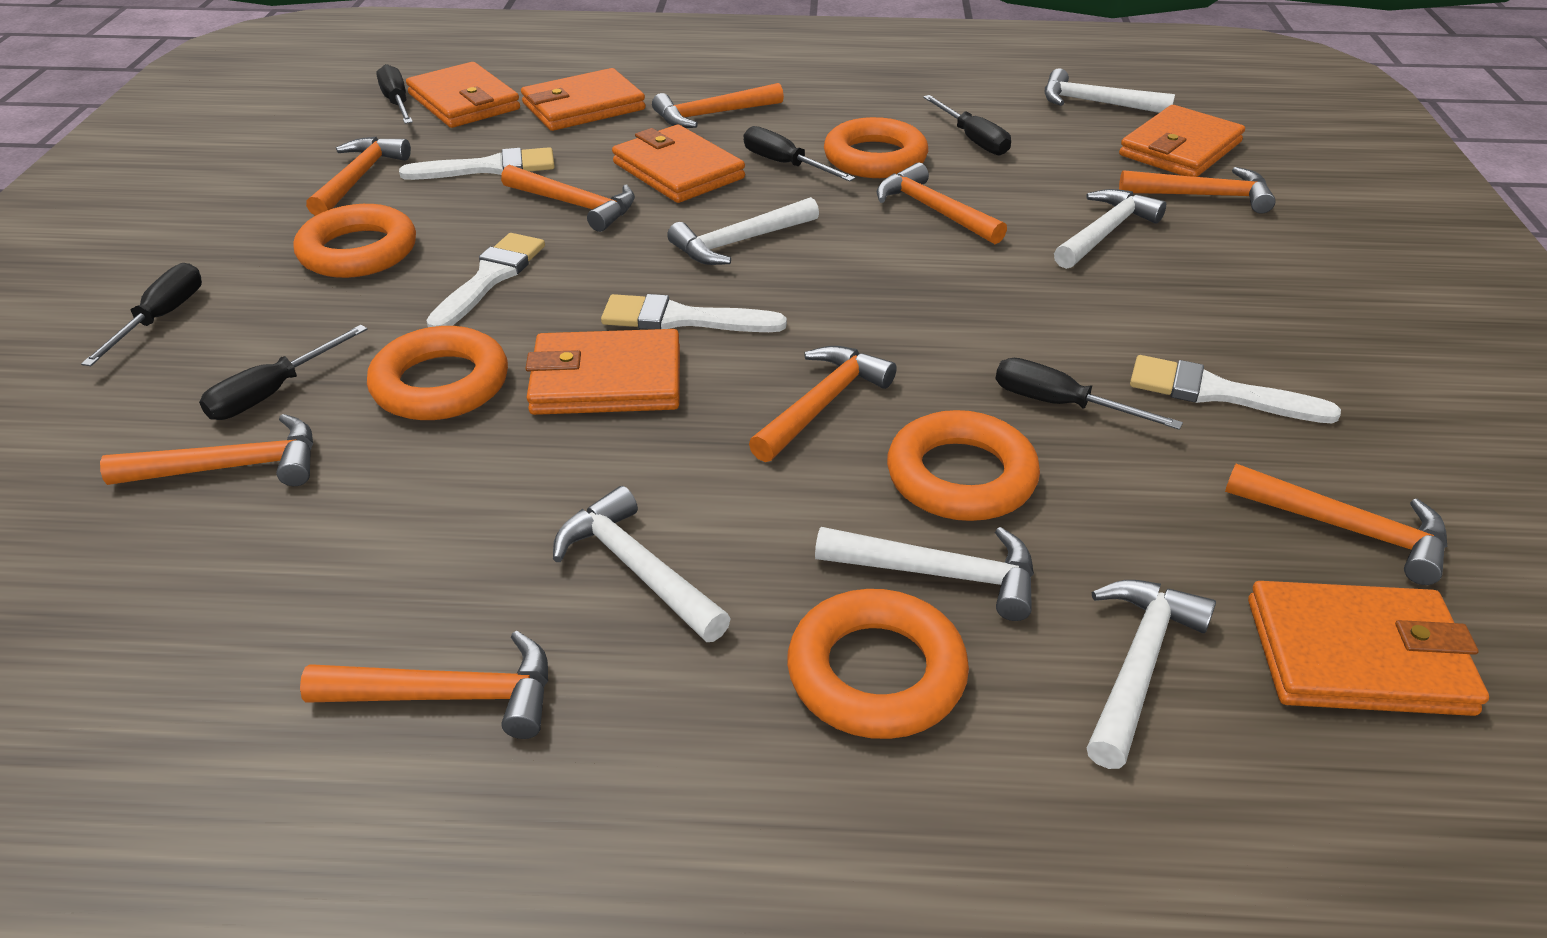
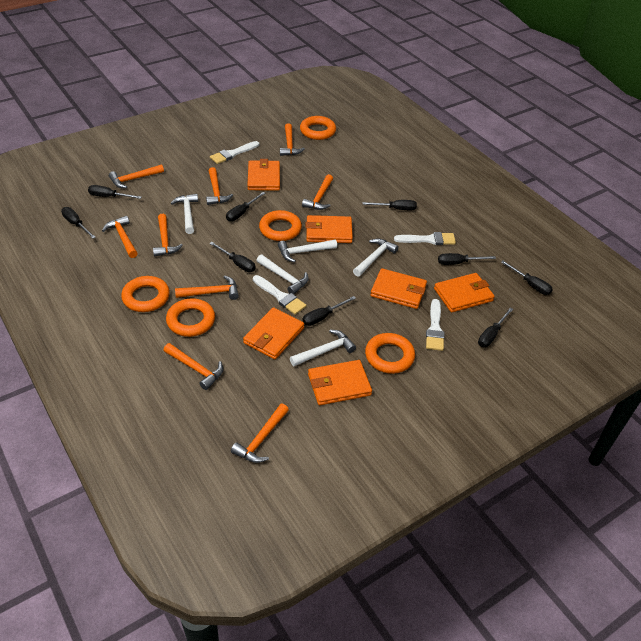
black screwdriver: 6 -> 9
white hammer: 6 -> 5

